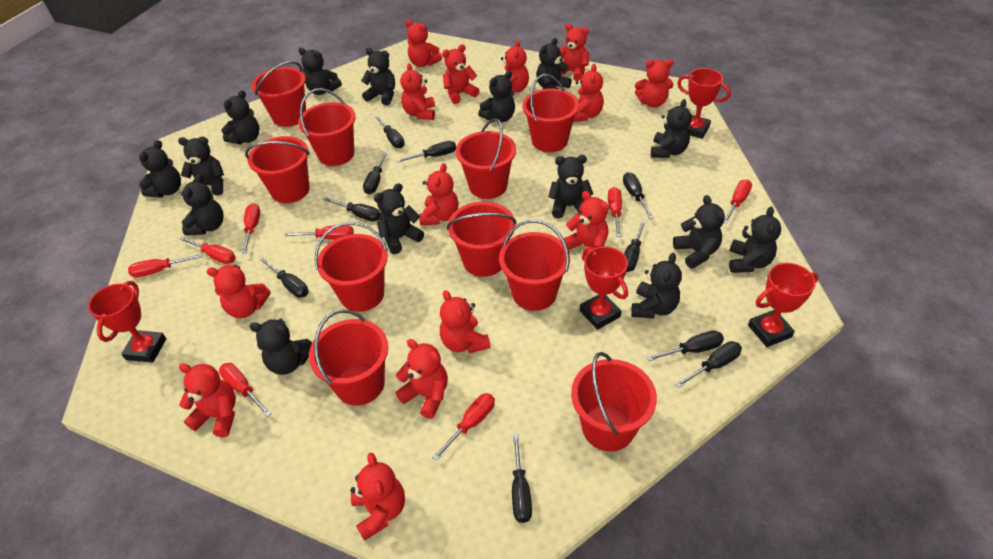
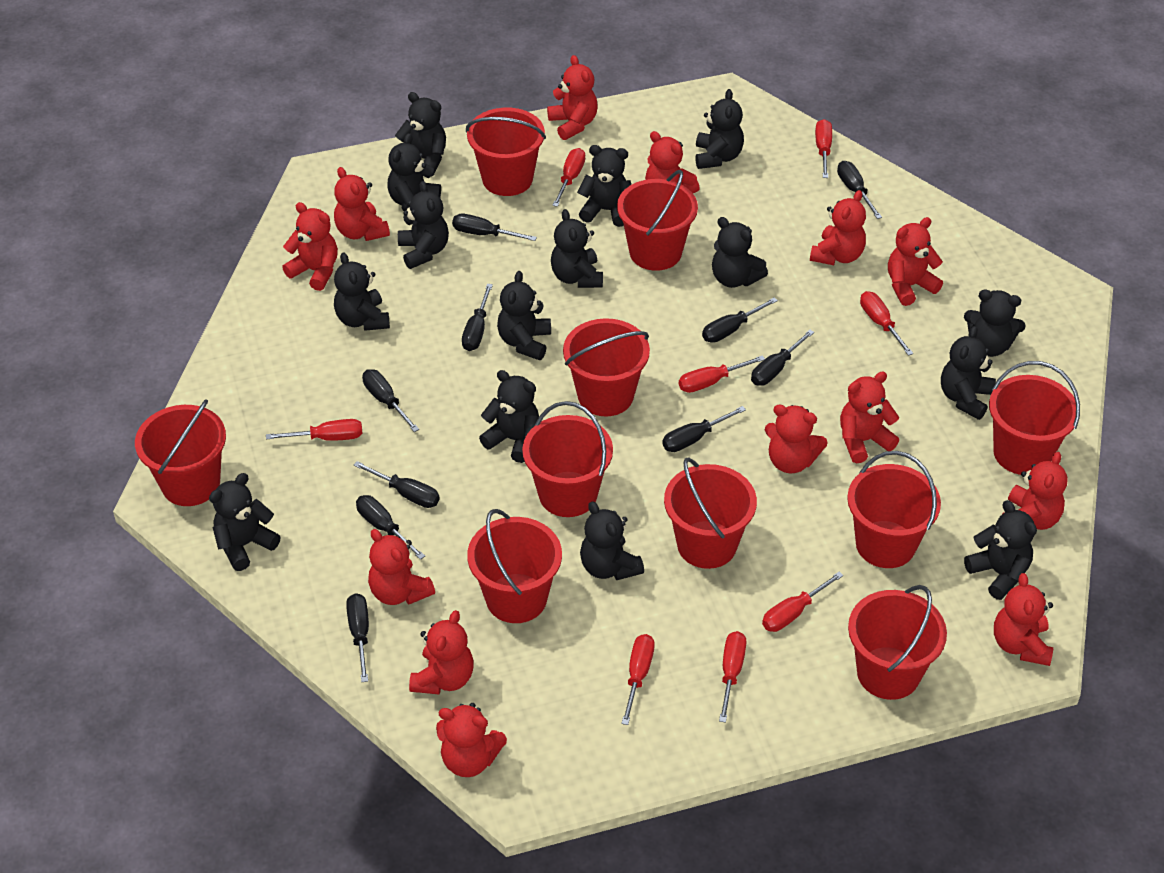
red teddy bear: 14 -> 13
red trophy: 4 -> 0

